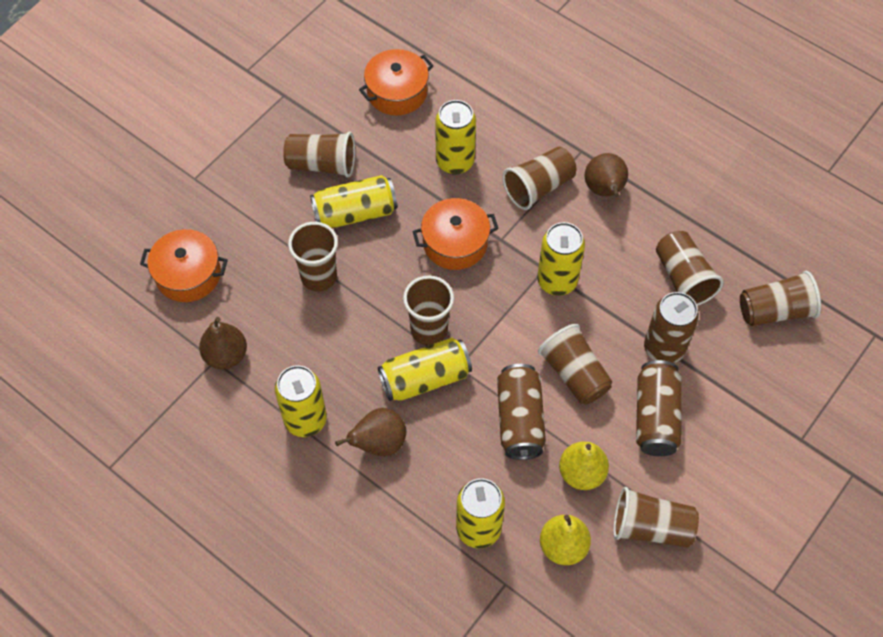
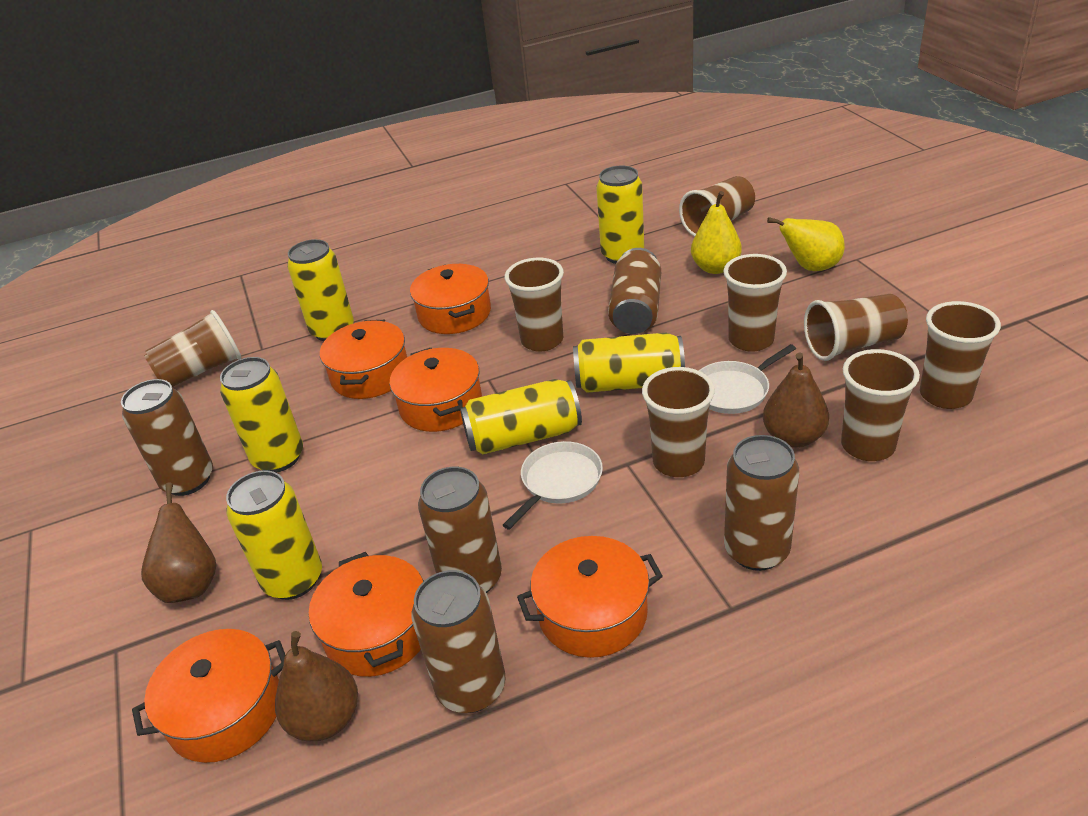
brown can: 3 -> 5
orange pot: 3 -> 6
white pan: 0 -> 2

